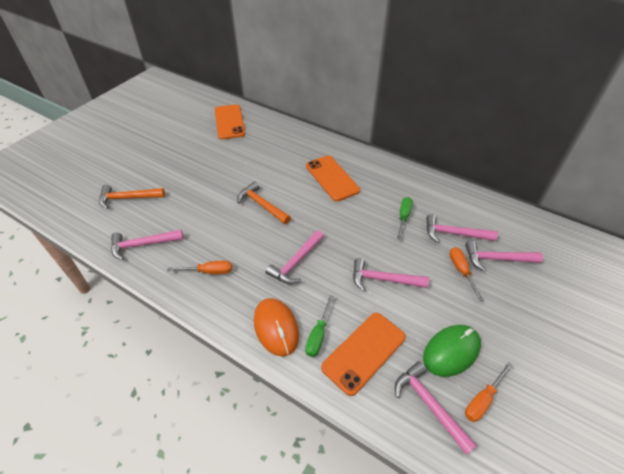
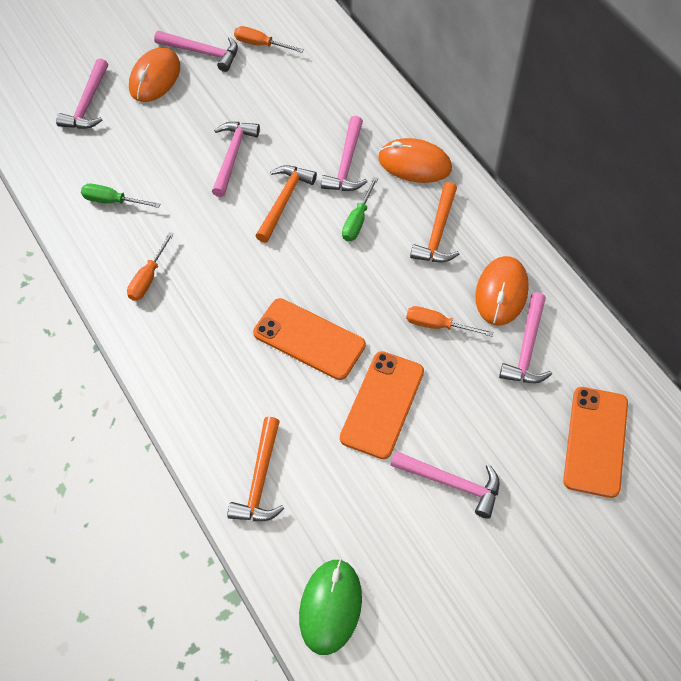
orange hammer: 2 -> 3
orange mouse: 1 -> 3

